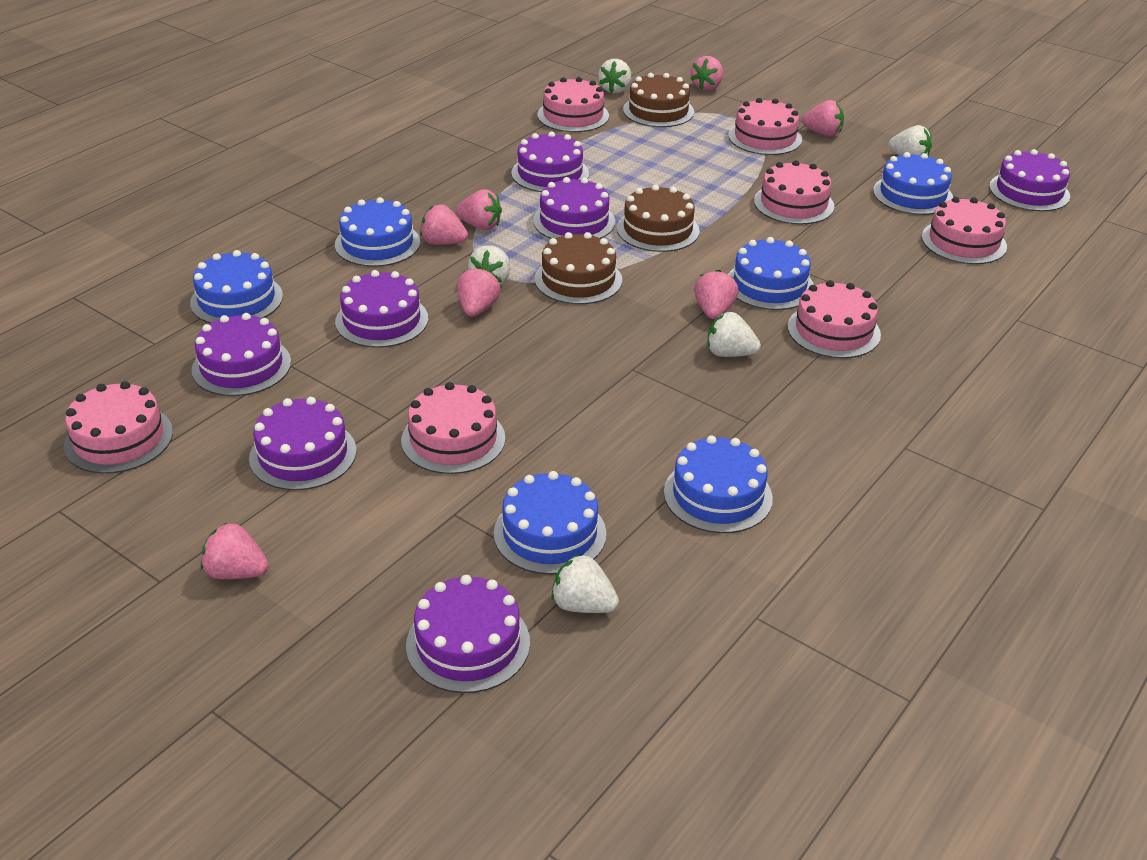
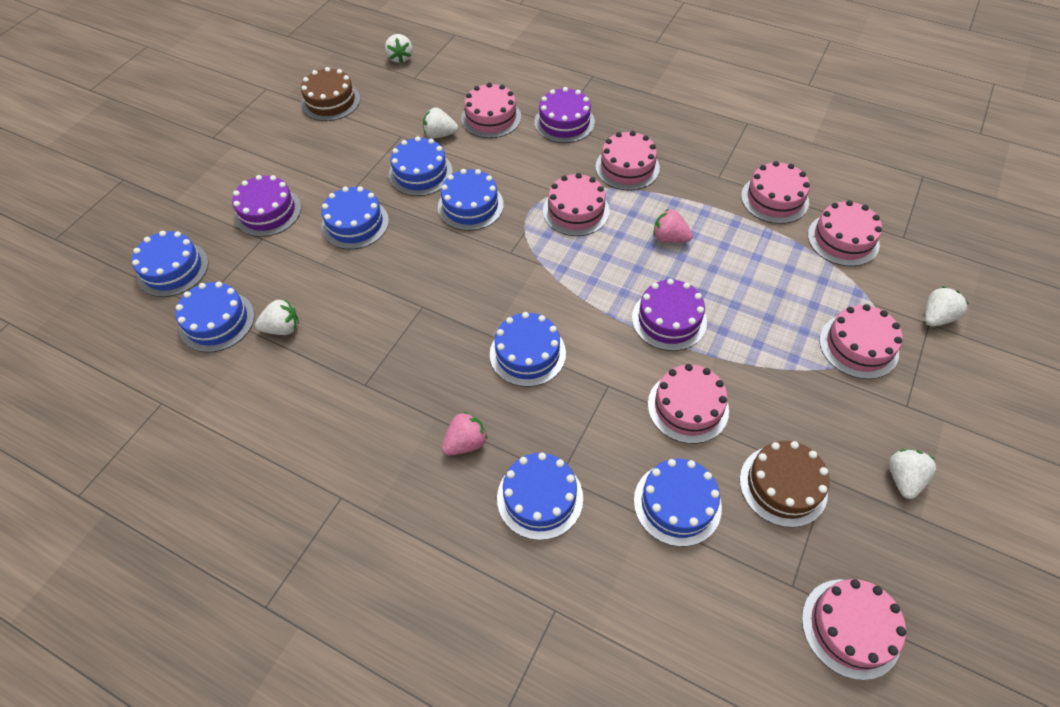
blue cake: 6 -> 8
brown cake: 3 -> 2
pink cake: 7 -> 8
pink strawberry: 7 -> 2
purple cake: 7 -> 3

